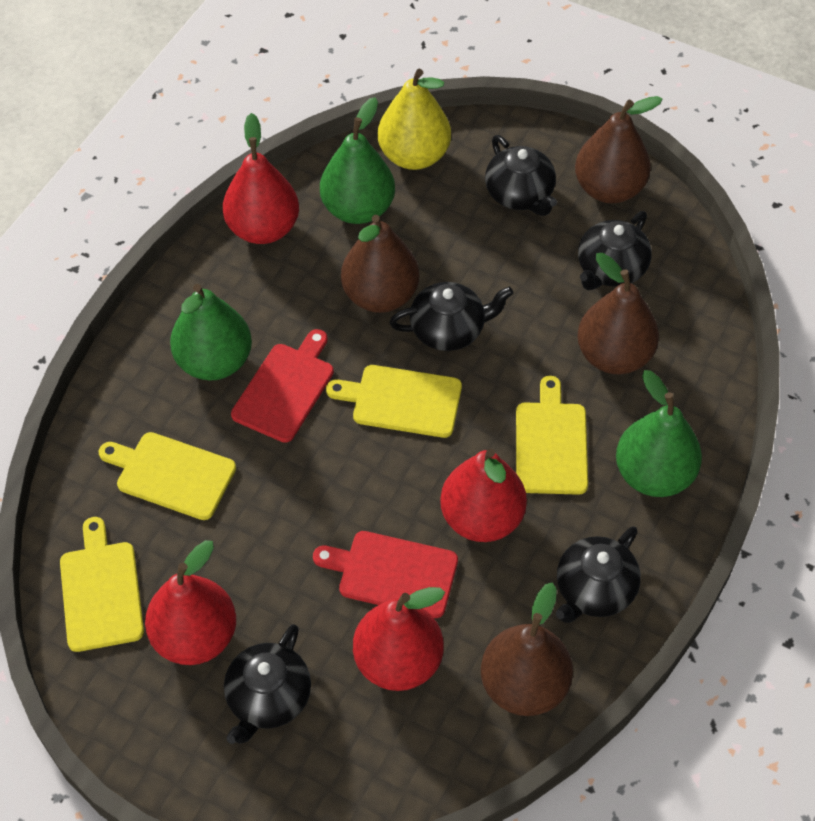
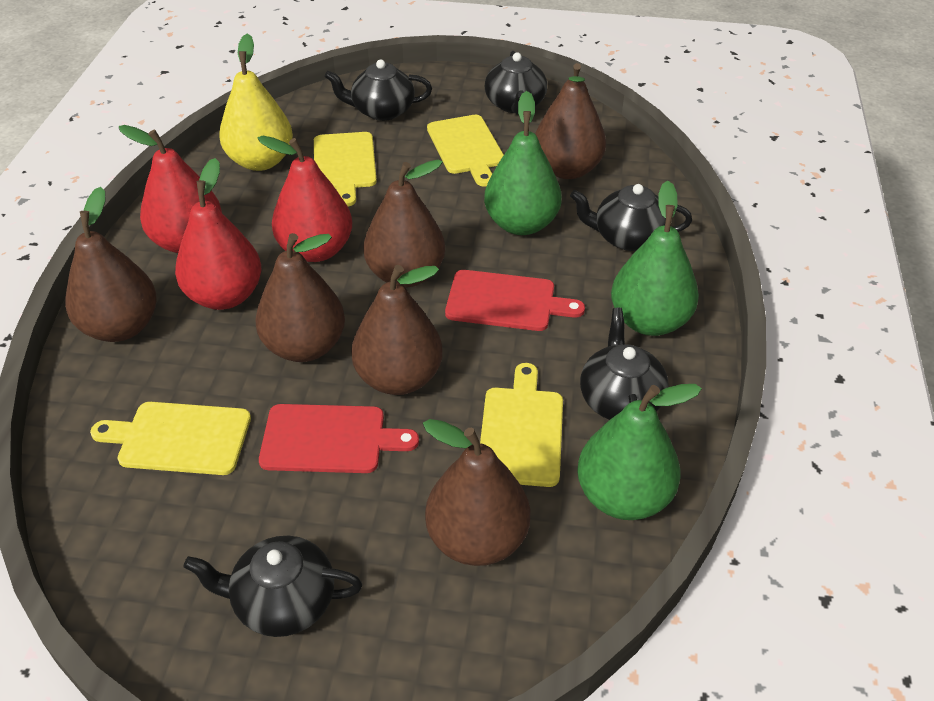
brown pear: 4 -> 6
red pear: 4 -> 3

